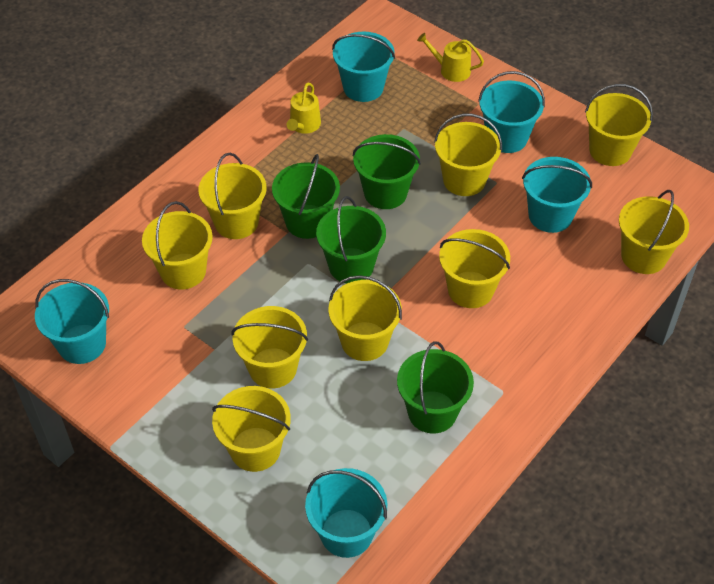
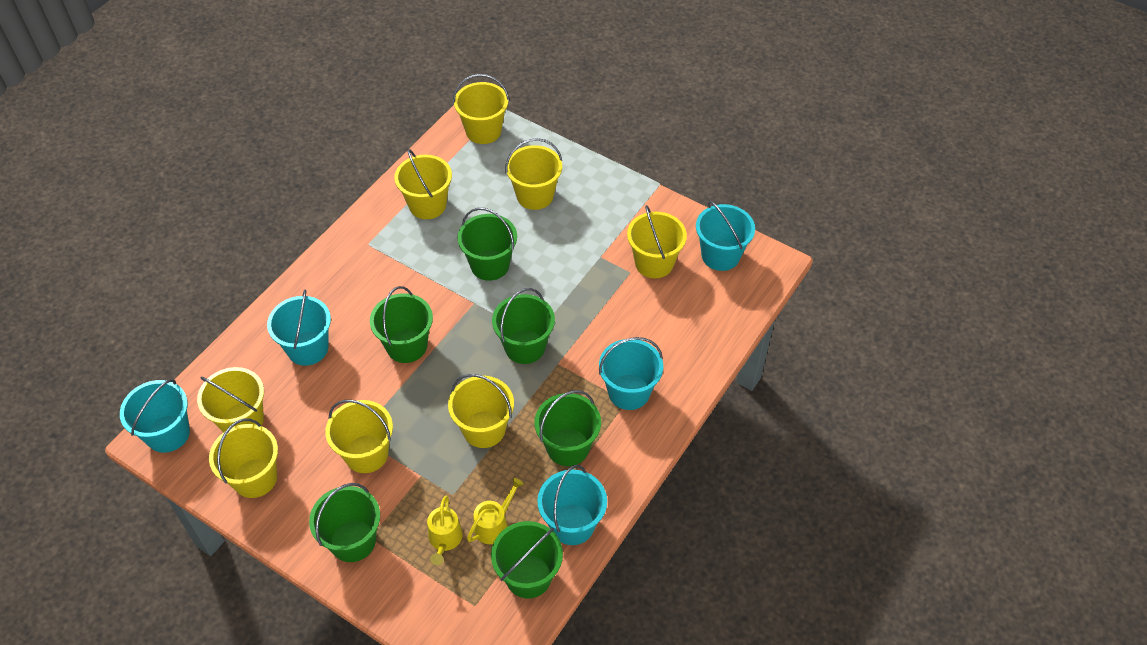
green bucket: 4 -> 6
yellow bucket: 9 -> 8

